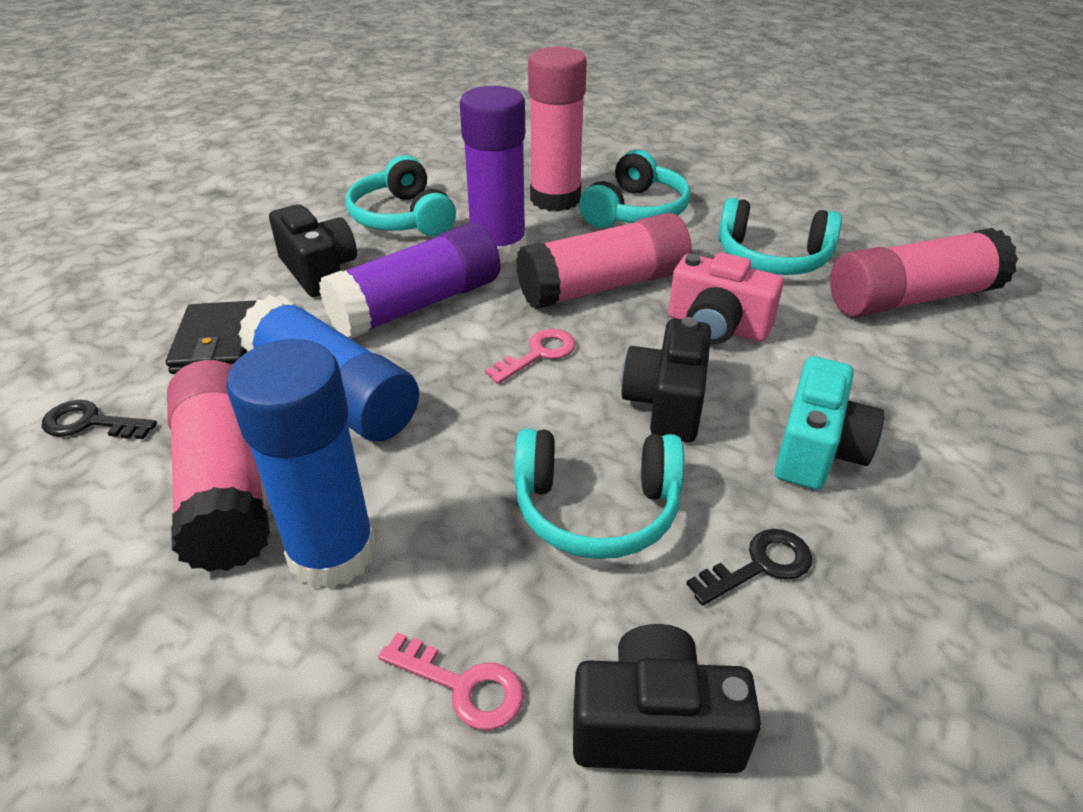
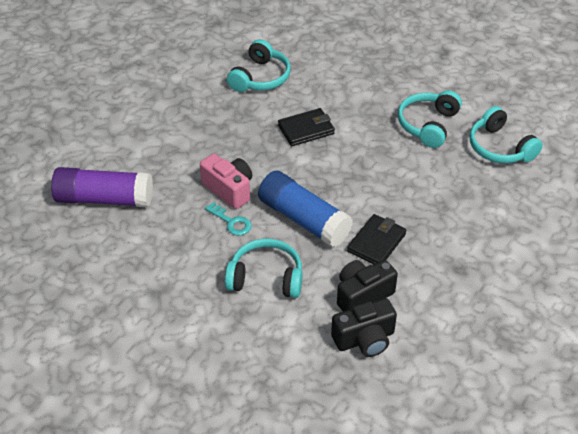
black camera: 3 -> 2
black key: 2 -> 0
black wallet: 1 -> 2
blue glue stick: 2 -> 1
pink glue stick: 4 -> 0
pink key: 2 -> 0
purple glue stick: 2 -> 1
turquoise camera: 1 -> 0
turquoise key: 0 -> 1

